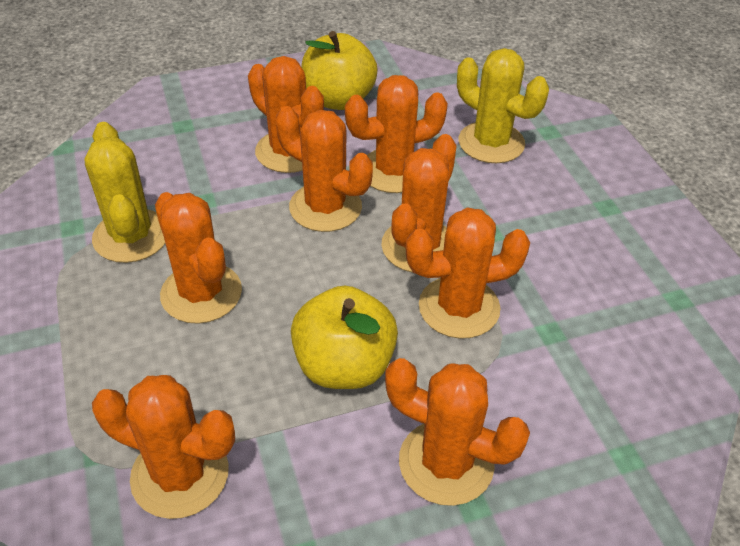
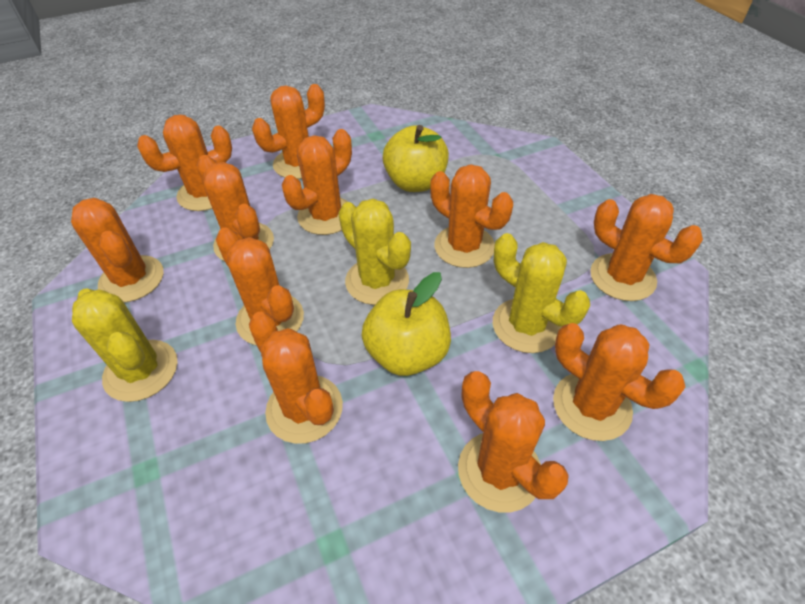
orange cactus: 8 -> 11
yellow cactus: 2 -> 3

